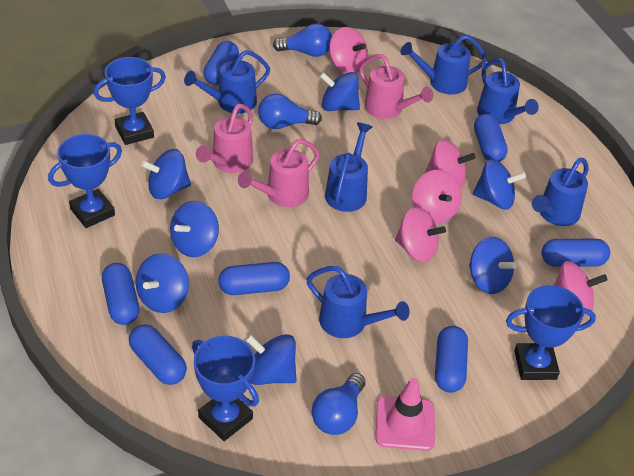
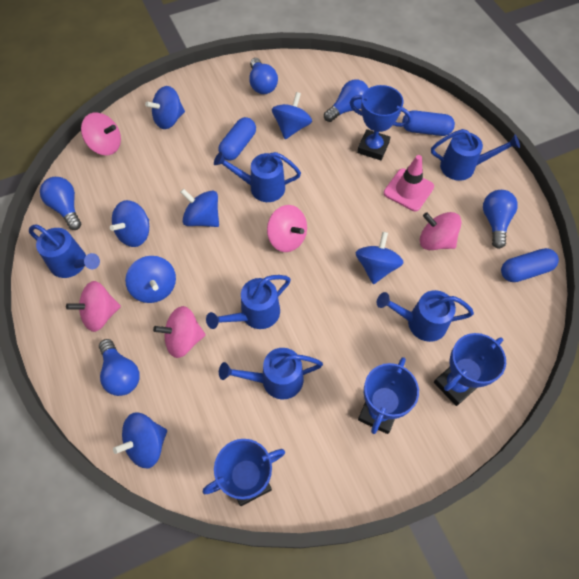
blue capsule: 7 -> 3
blue light bulb: 3 -> 5
pink watering can: 3 -> 0

